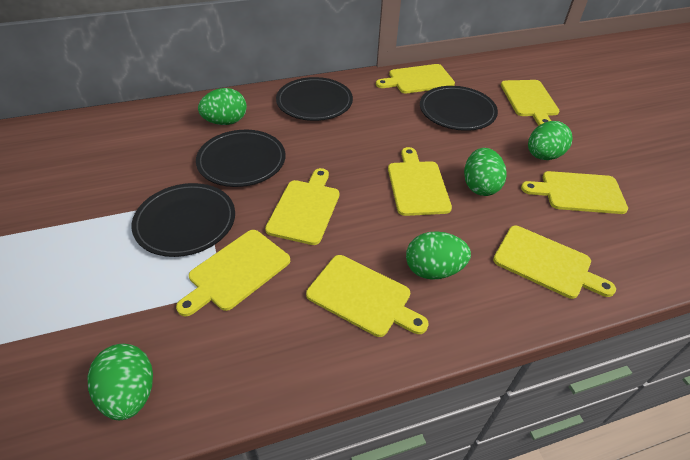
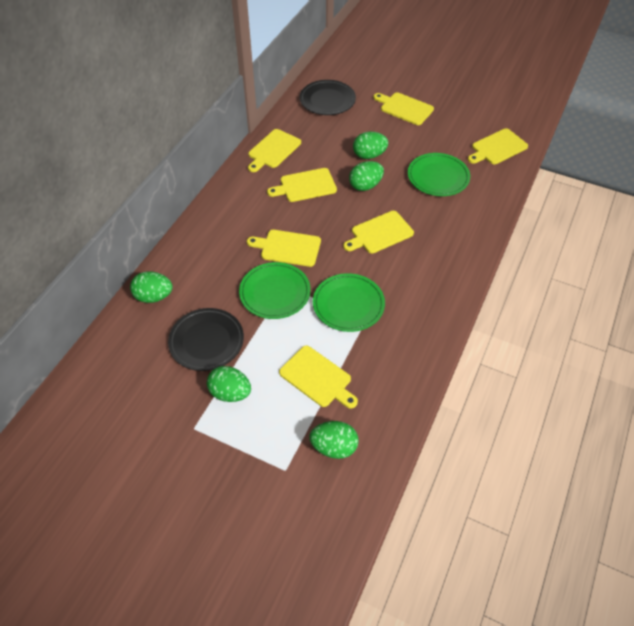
black plate: 4 -> 2
green plate: 0 -> 3
yellow cutting board: 8 -> 7

